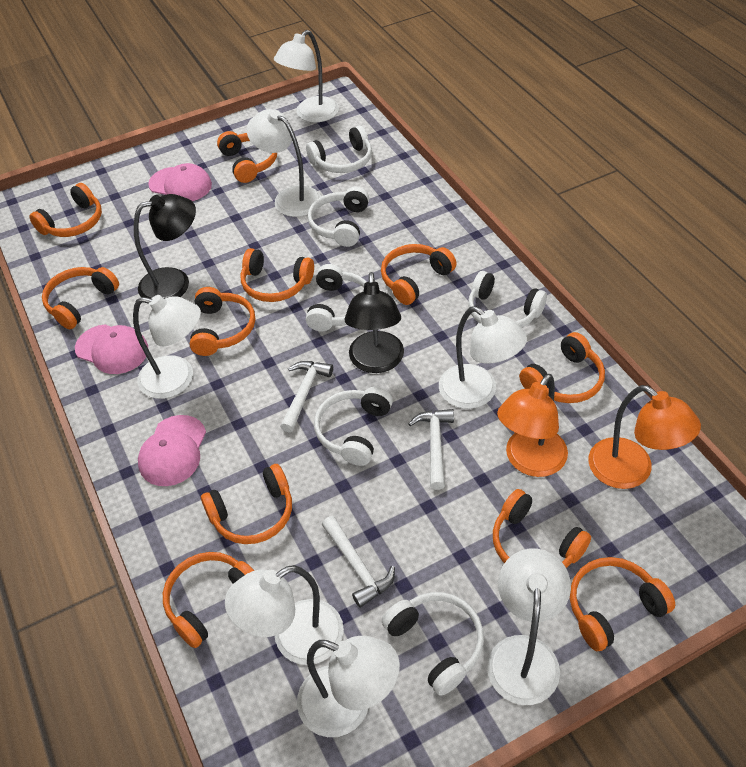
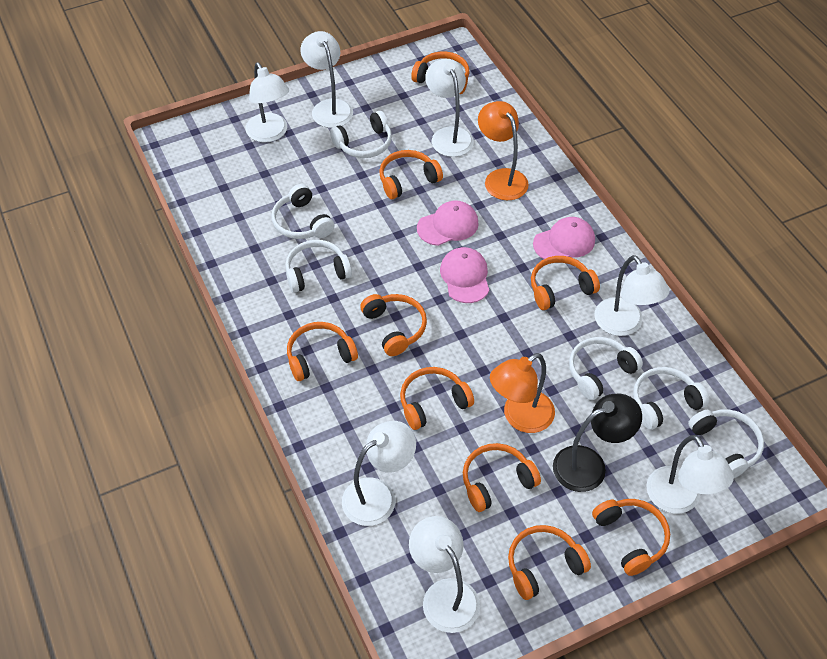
black lamp: 2 -> 1
orange headphones: 11 -> 9
white hammer: 3 -> 0

